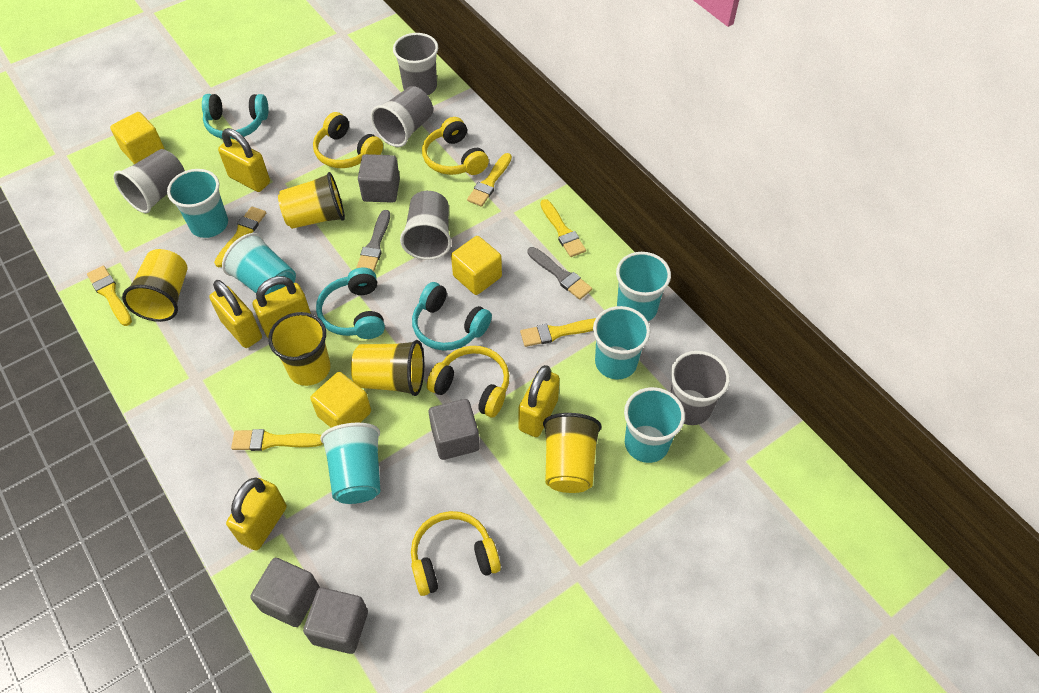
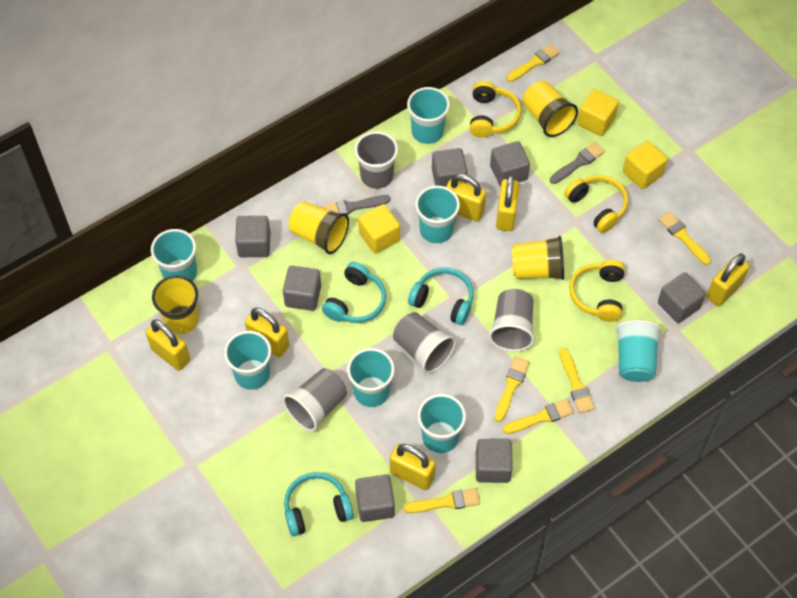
grey cube: 4 -> 7
grey cup: 5 -> 4
turquoise cup: 6 -> 7
yellow cup: 5 -> 4
yellow headphones: 4 -> 3
yellow padlock: 5 -> 6

